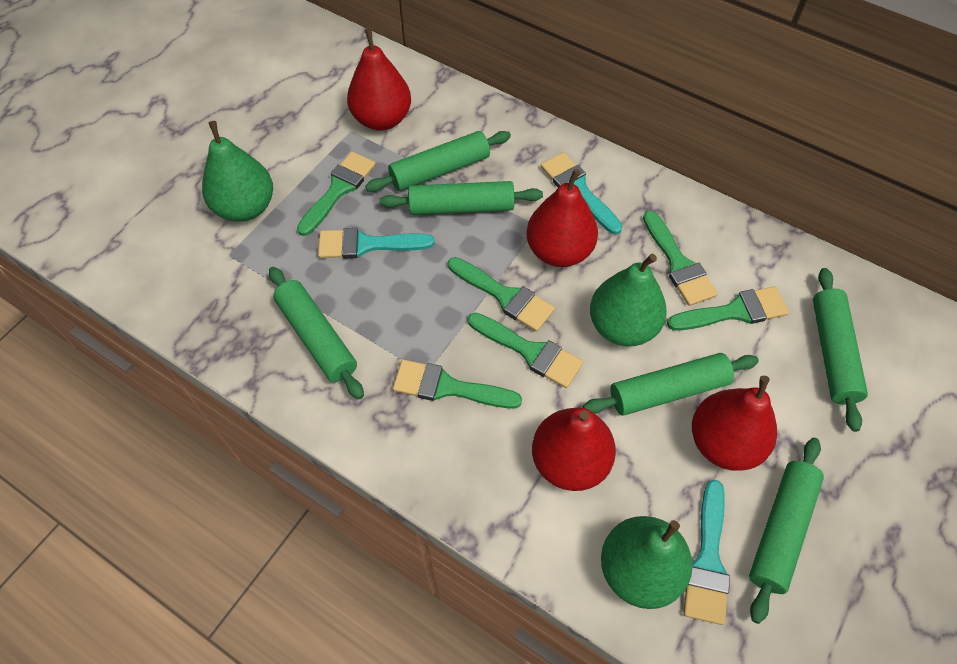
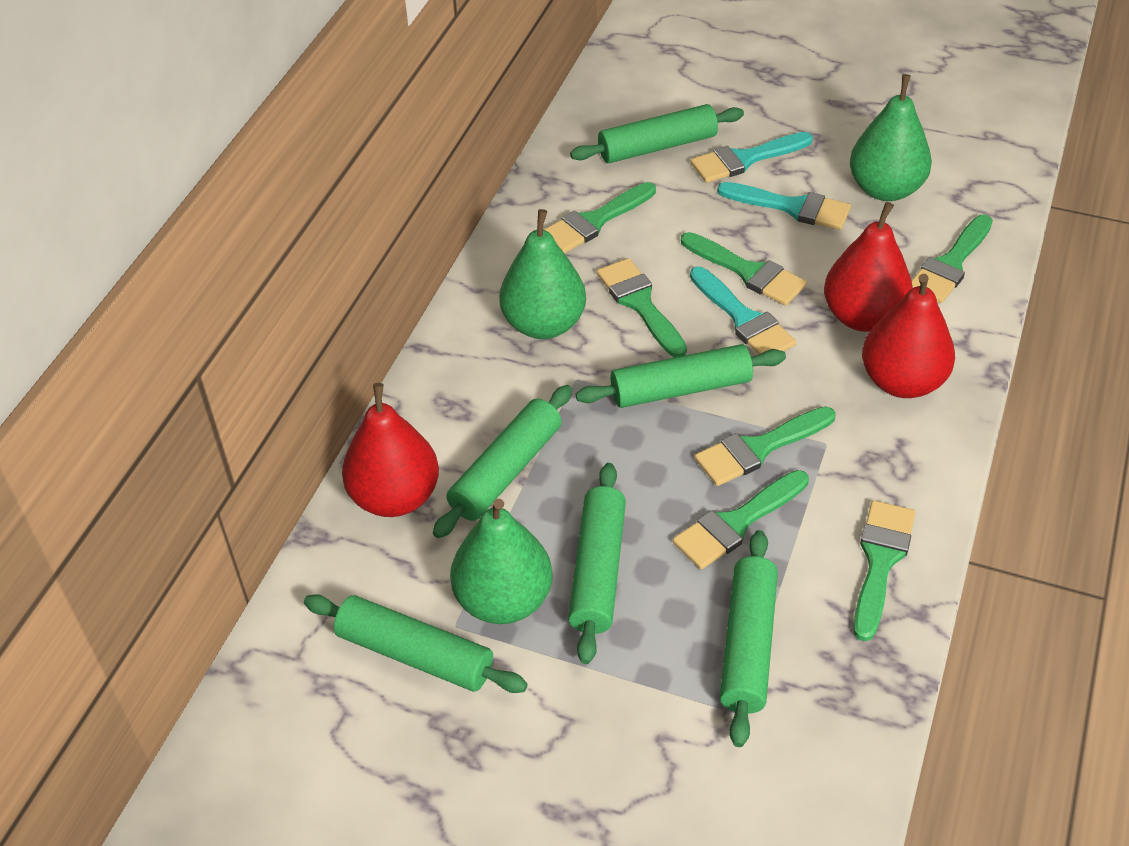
green brush: 6 -> 7
red pear: 4 -> 3

